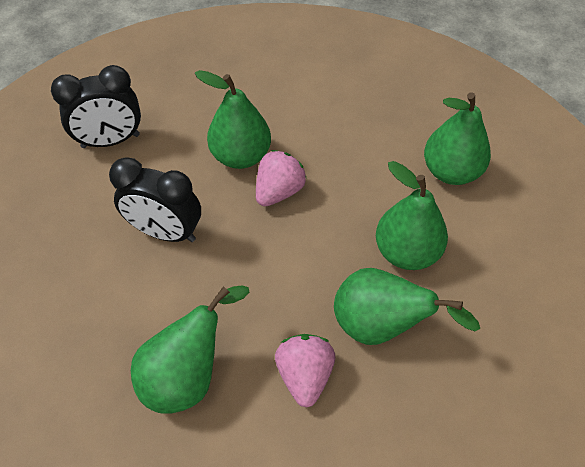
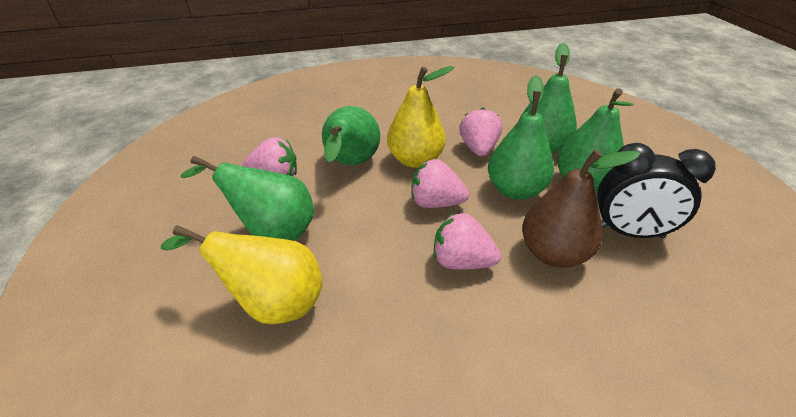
black clock: 2 -> 1
brown pear: 0 -> 1
pink strawberry: 2 -> 4
yellow pear: 0 -> 2

